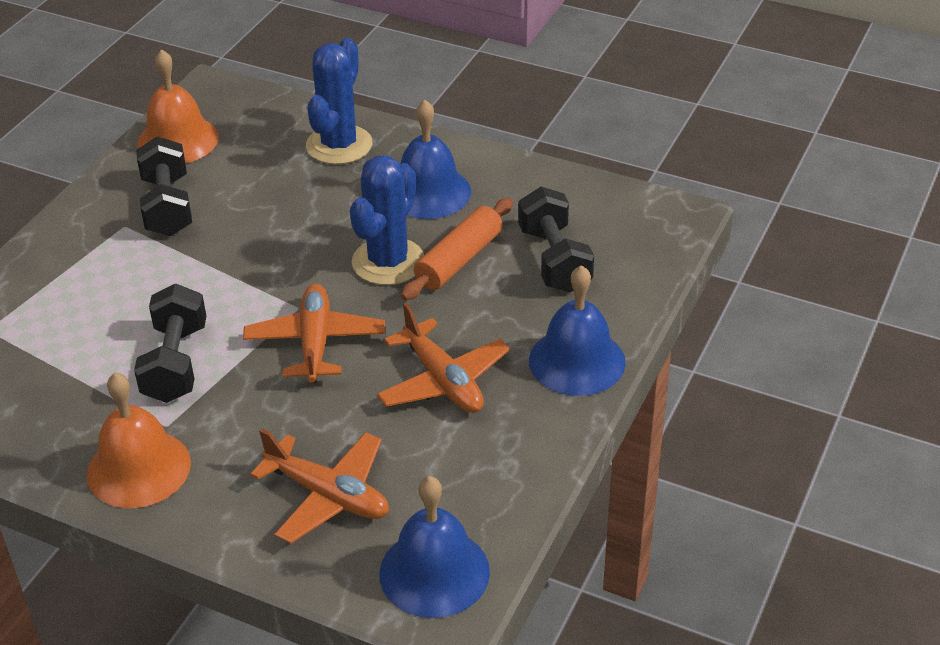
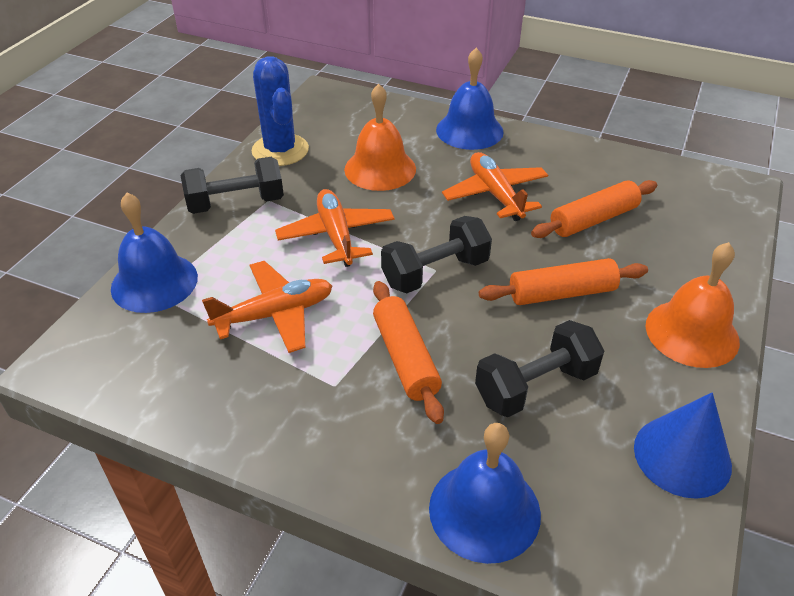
blue cactus: 2 -> 1
blue cone: 0 -> 1
orange rolling pin: 1 -> 3

